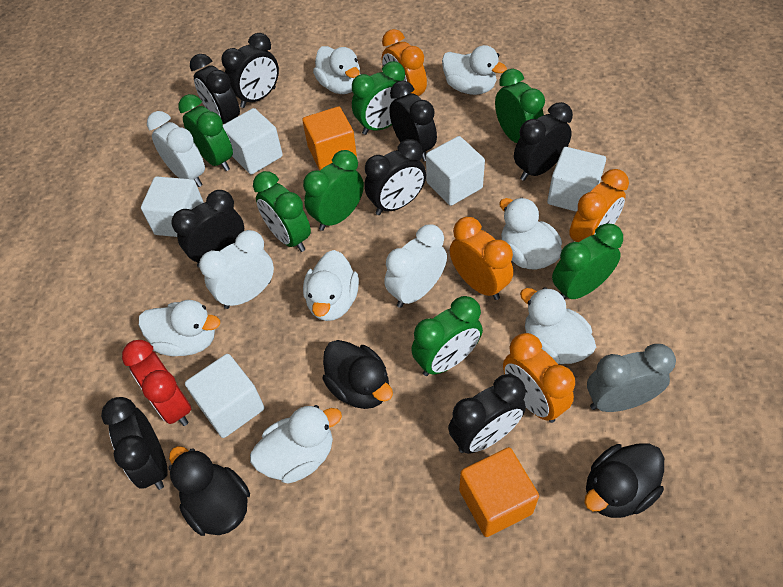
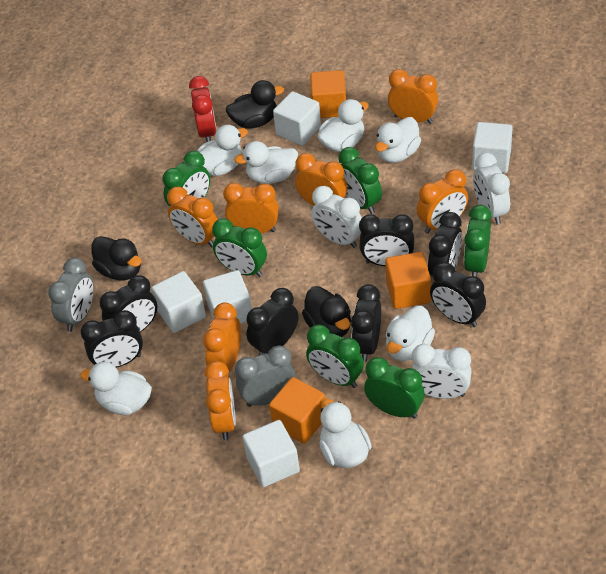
black clock: 8 -> 7
green clock: 7 -> 6
grey clock: 1 -> 2
orange clock: 4 -> 7
orange cube: 2 -> 3

